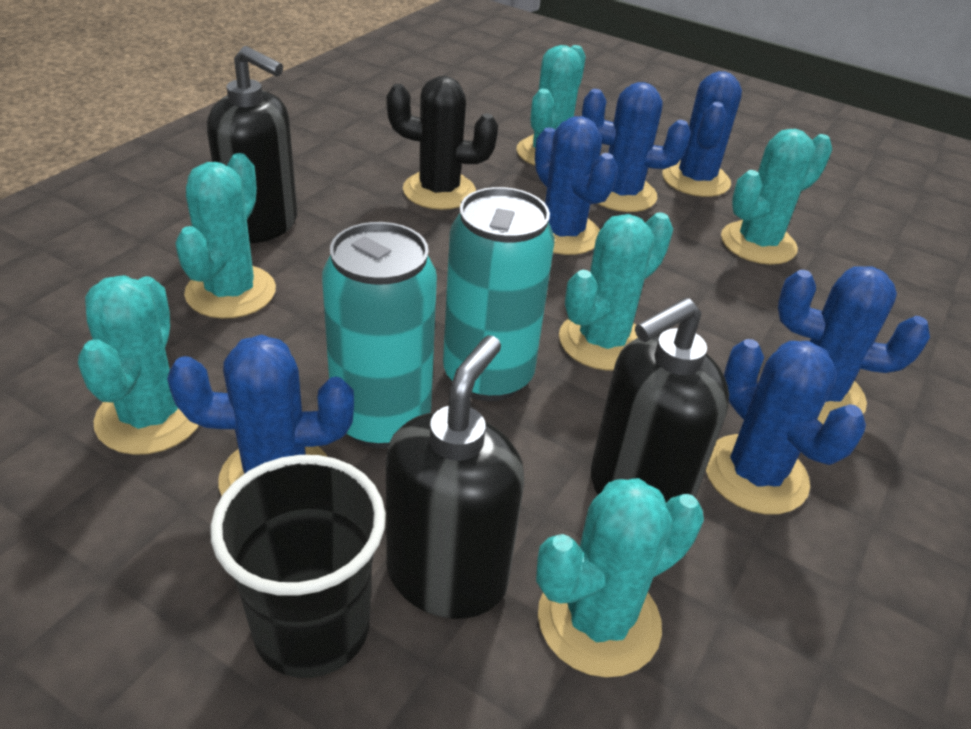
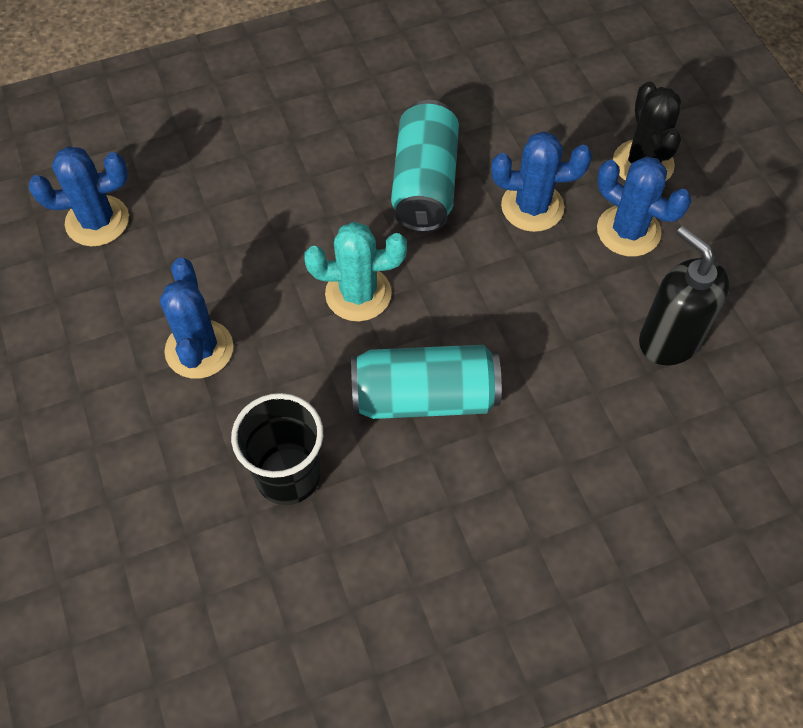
black soap dispenser: 3 -> 1
blue cactus: 6 -> 4
turquoise cactus: 6 -> 1

